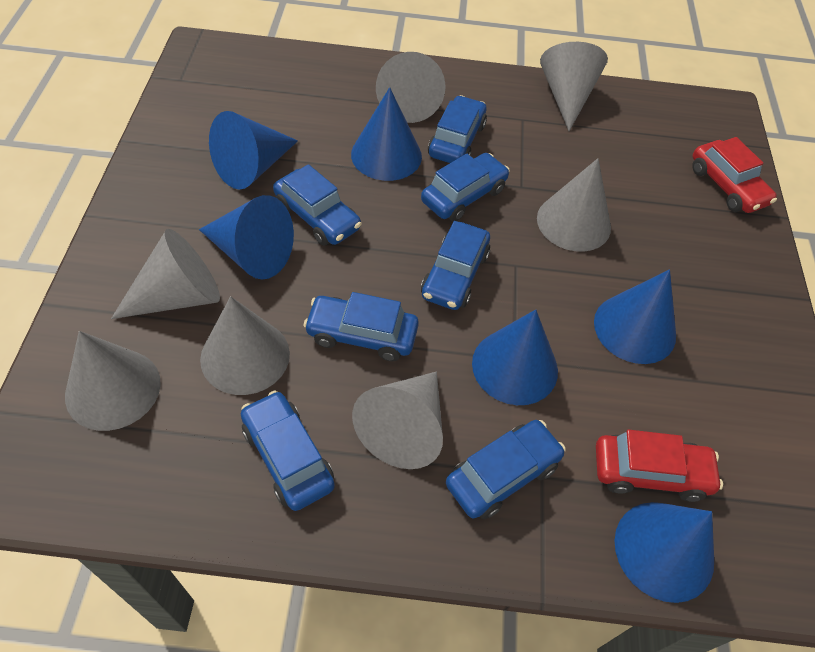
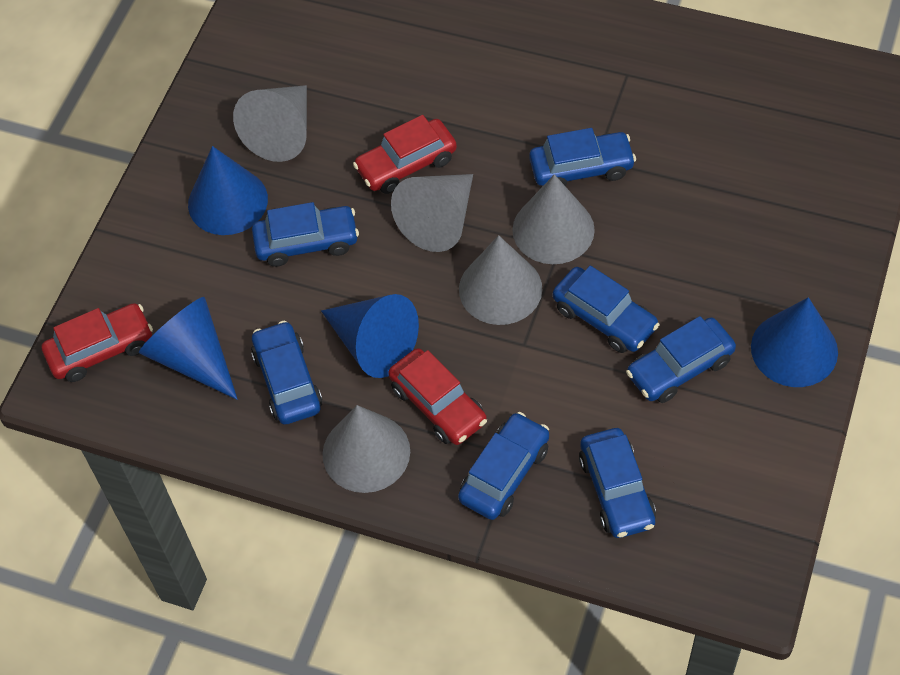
blue cone: 6 -> 4
grey cone: 7 -> 5
red car: 2 -> 3

